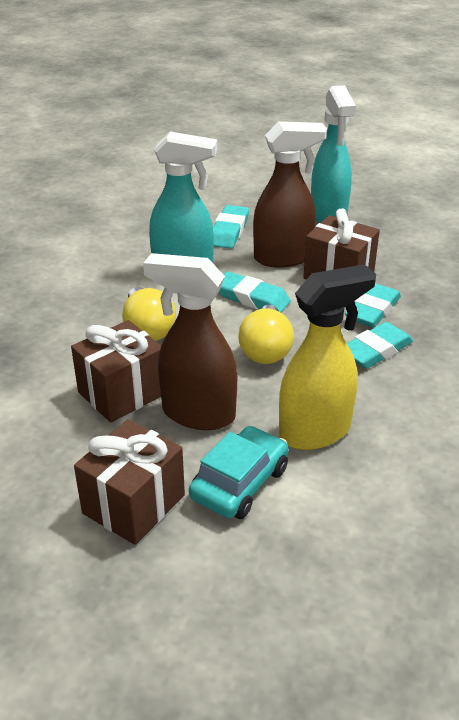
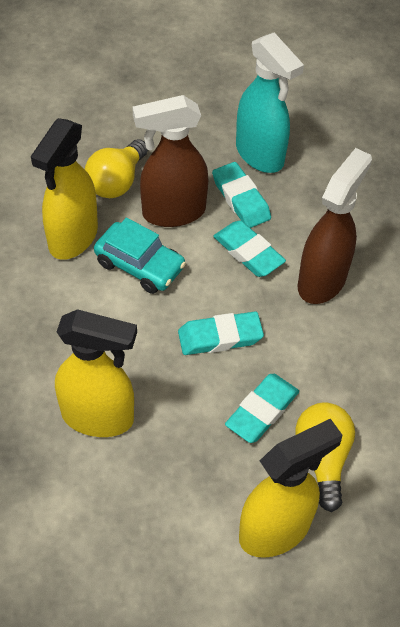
brown gift: 3 -> 0
turquoise spray bottle: 2 -> 1
yellow spray bottle: 1 -> 3

